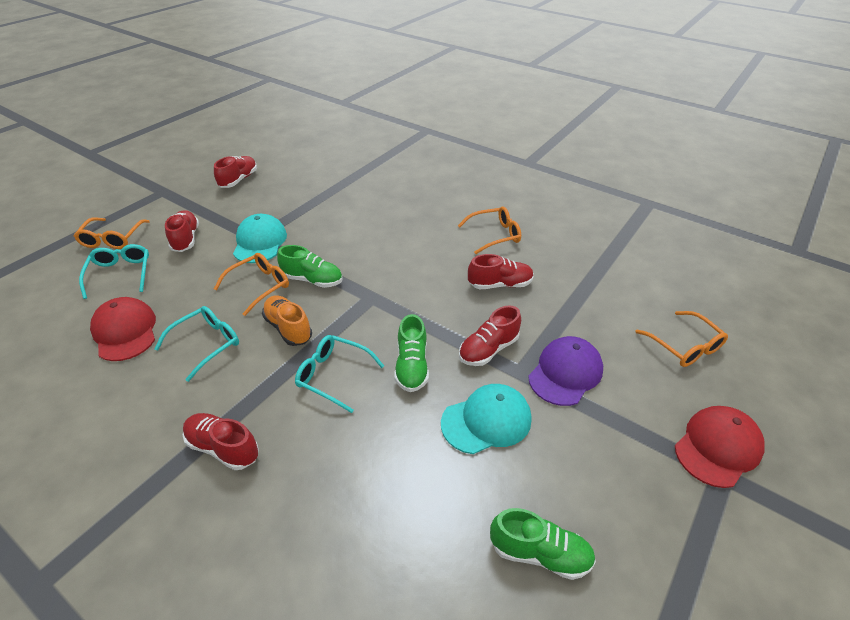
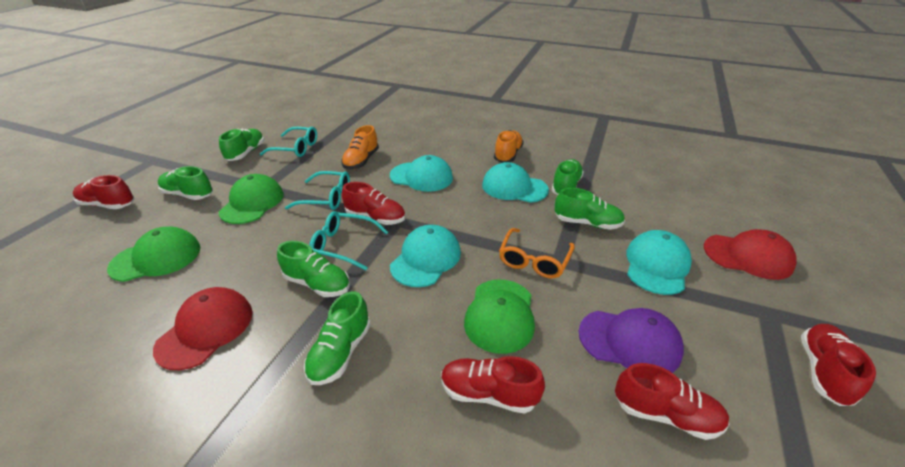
green cap: 0 -> 3
green shoe: 3 -> 6
orange glasses: 4 -> 1
orange shoe: 1 -> 2
turquoise cap: 2 -> 4

